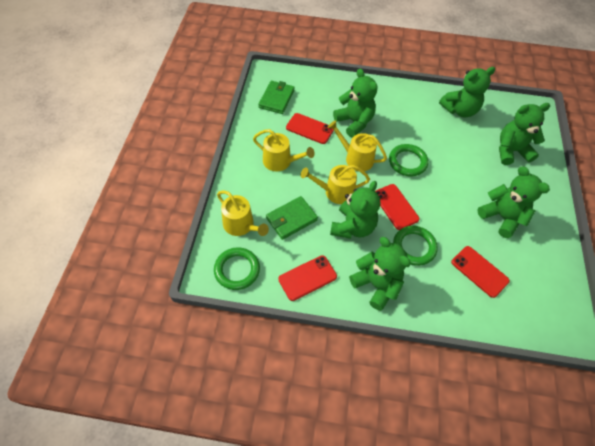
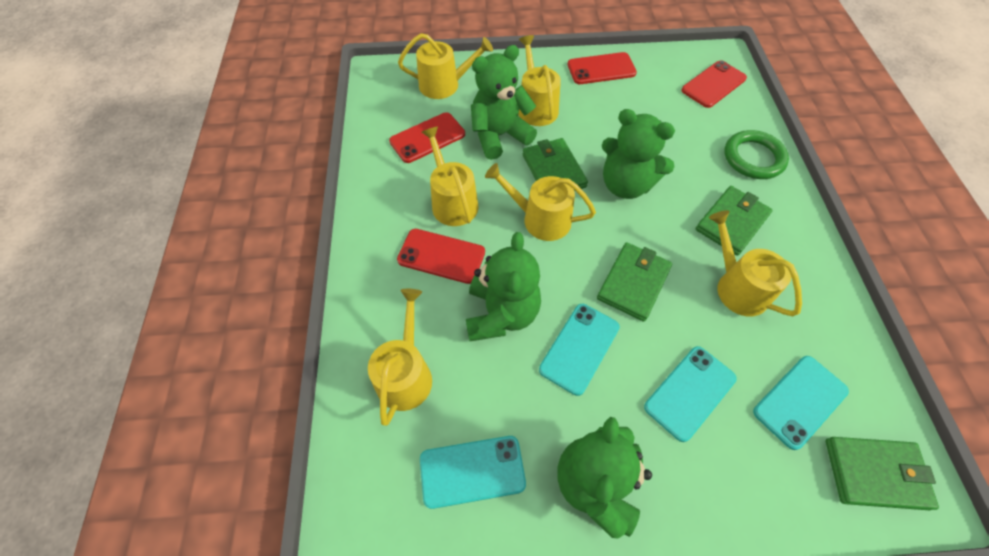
green ring: 3 -> 1
green teddy bear: 6 -> 4
green wallet: 2 -> 4
turquoise phone: 0 -> 4
yellow watering can: 4 -> 6

